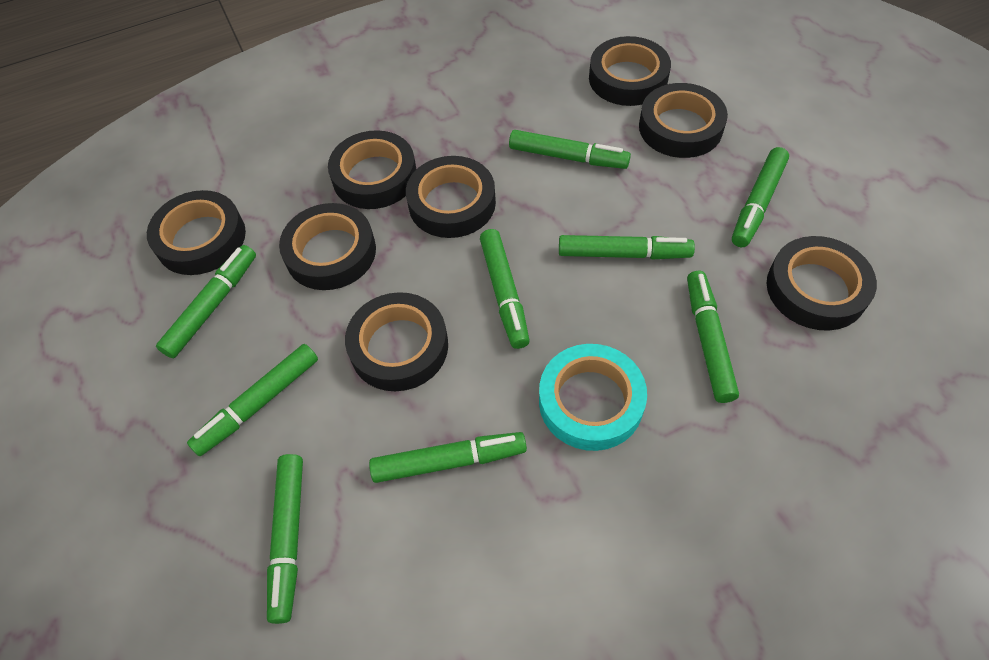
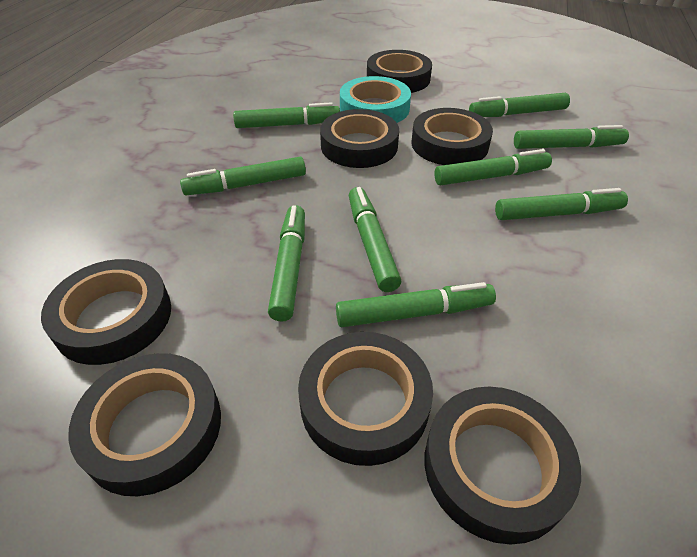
black tape: 8 -> 7

